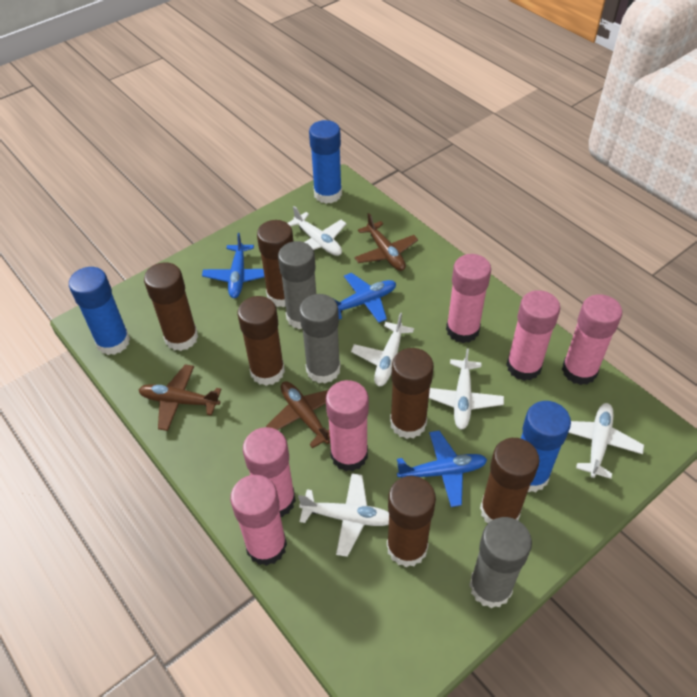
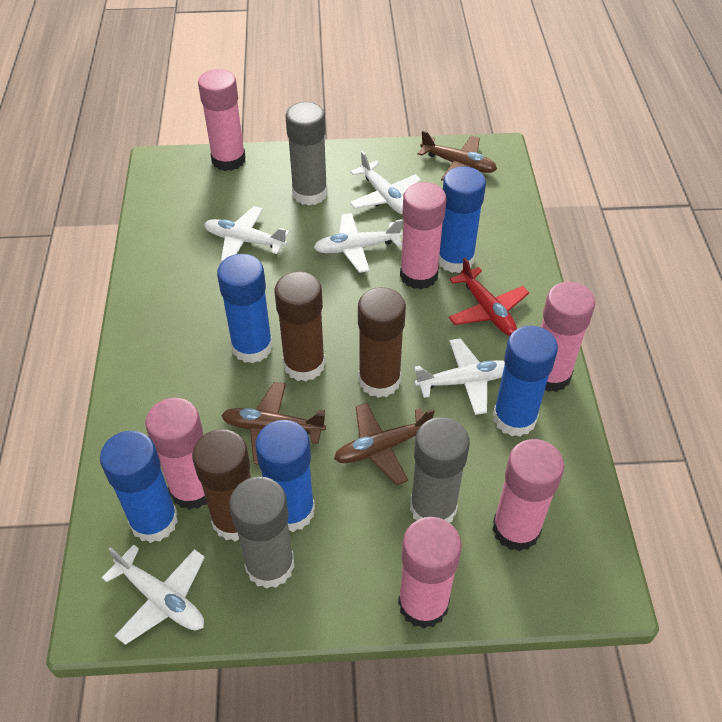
blue glue stick: 3 -> 5
blue plane: 3 -> 0
brown glue stick: 6 -> 3
red plane: 0 -> 1

